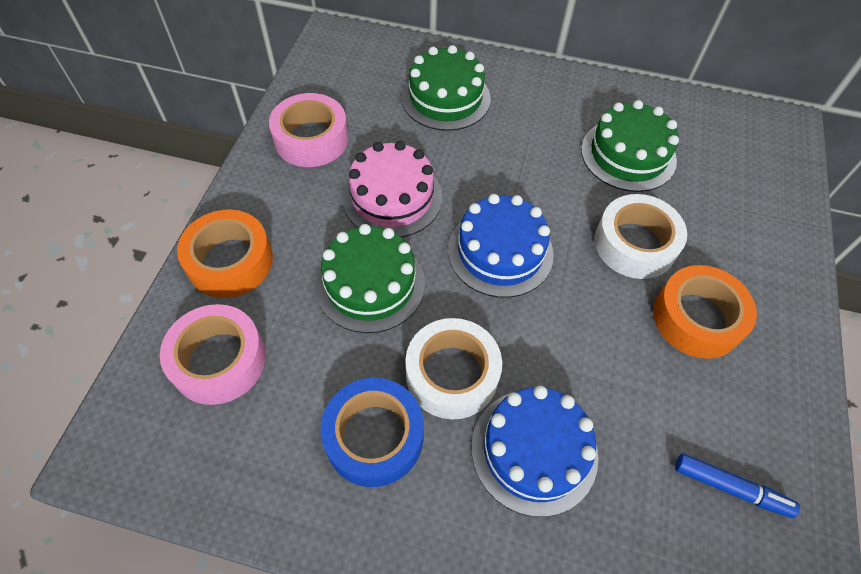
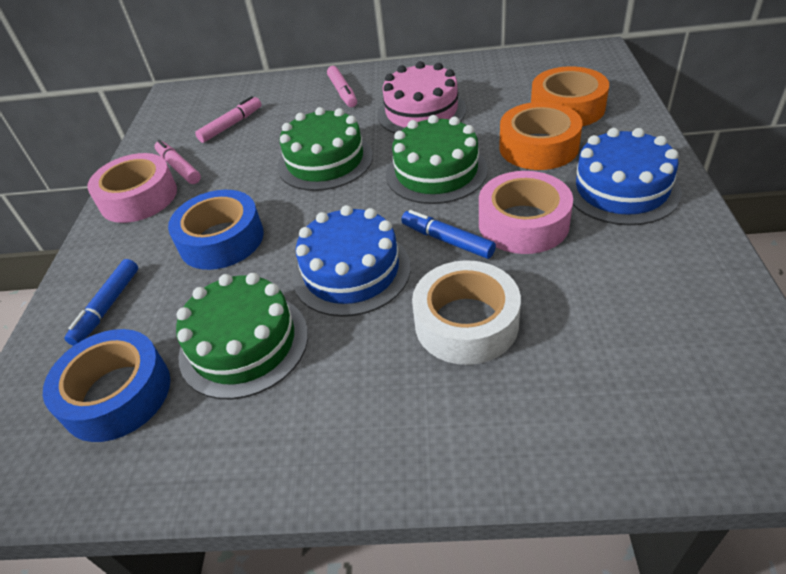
blue marker: 1 -> 2
blue tape: 1 -> 2
pink marker: 0 -> 3
white tape: 2 -> 1

